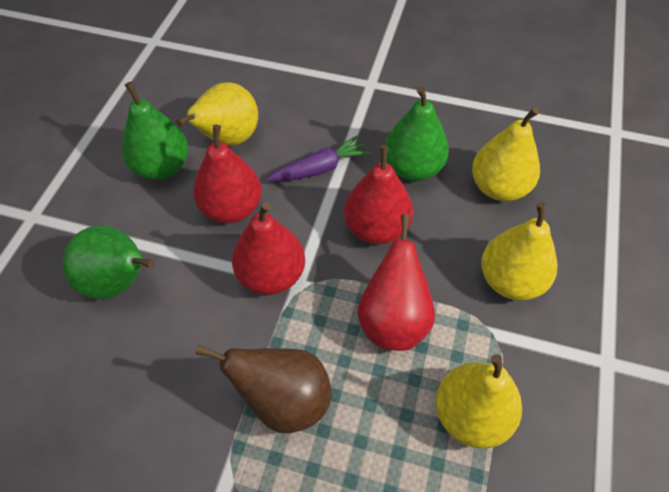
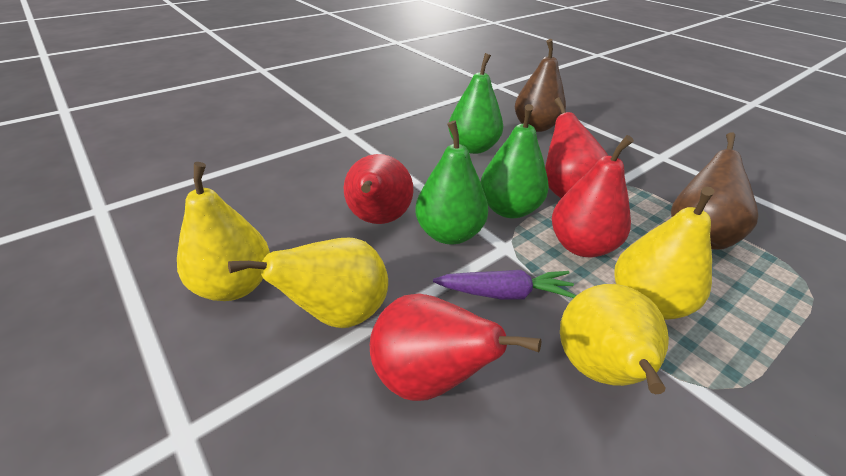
brown pear: 1 -> 2

